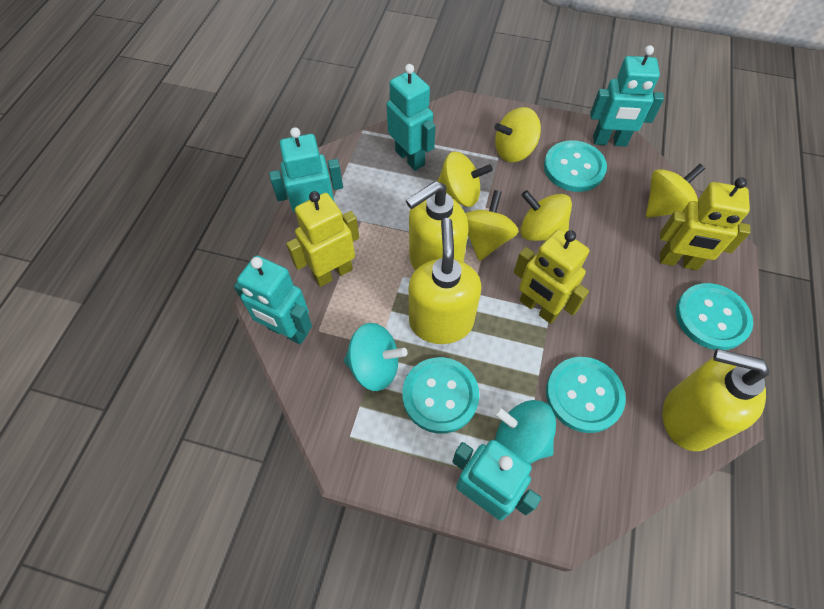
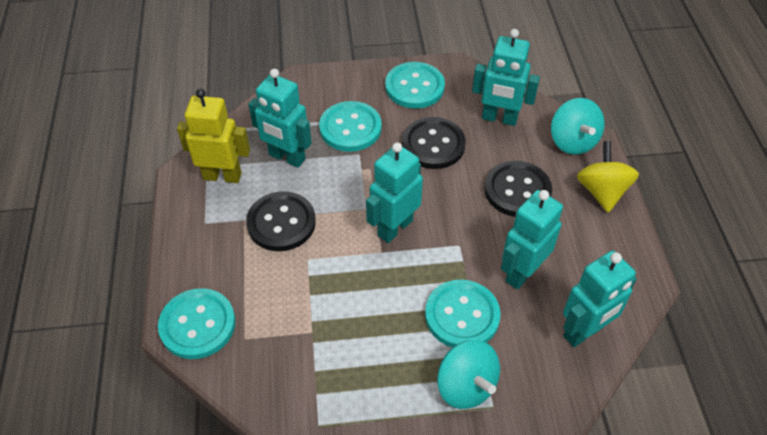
black button: 0 -> 3
yellow robot: 3 -> 1
yellow soap dispenser: 3 -> 0
yellow spinning top: 5 -> 1

